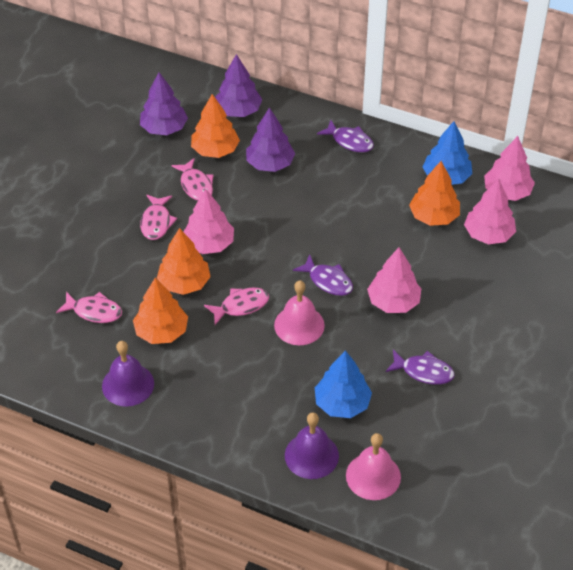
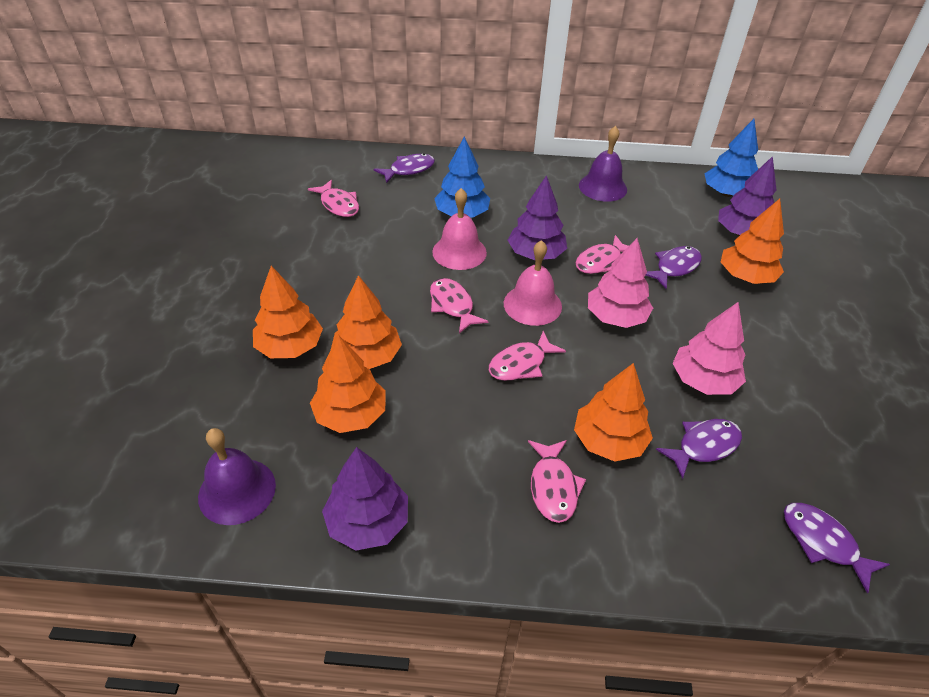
orange tree: 4 -> 5
pink fish: 4 -> 5
pink tree: 4 -> 2
purple fish: 3 -> 4

